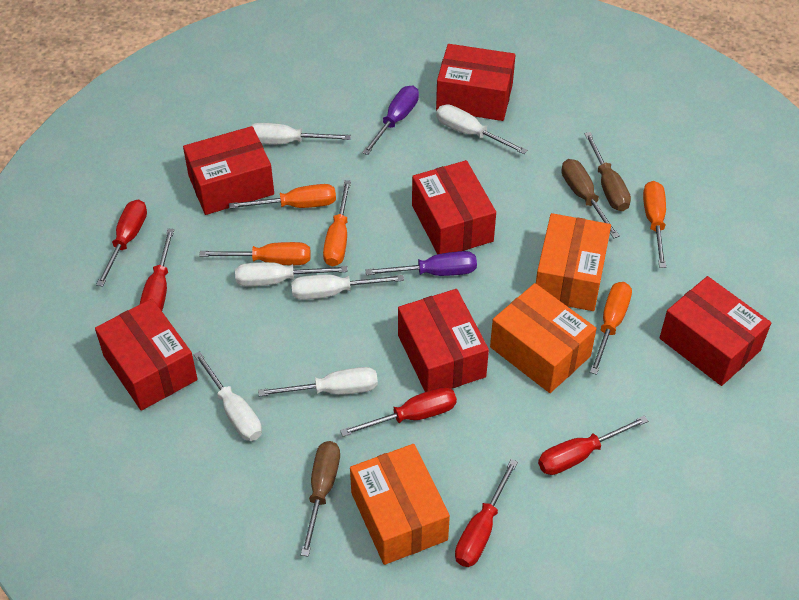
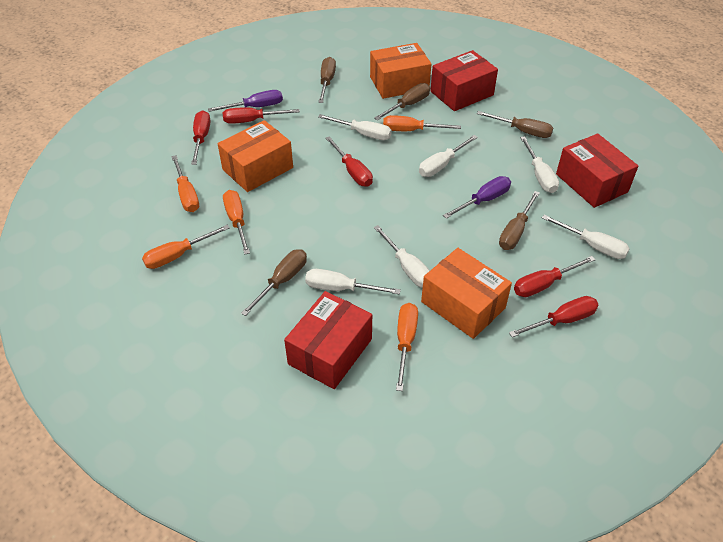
brown screwdriver: 3 -> 5
red box: 6 -> 3

